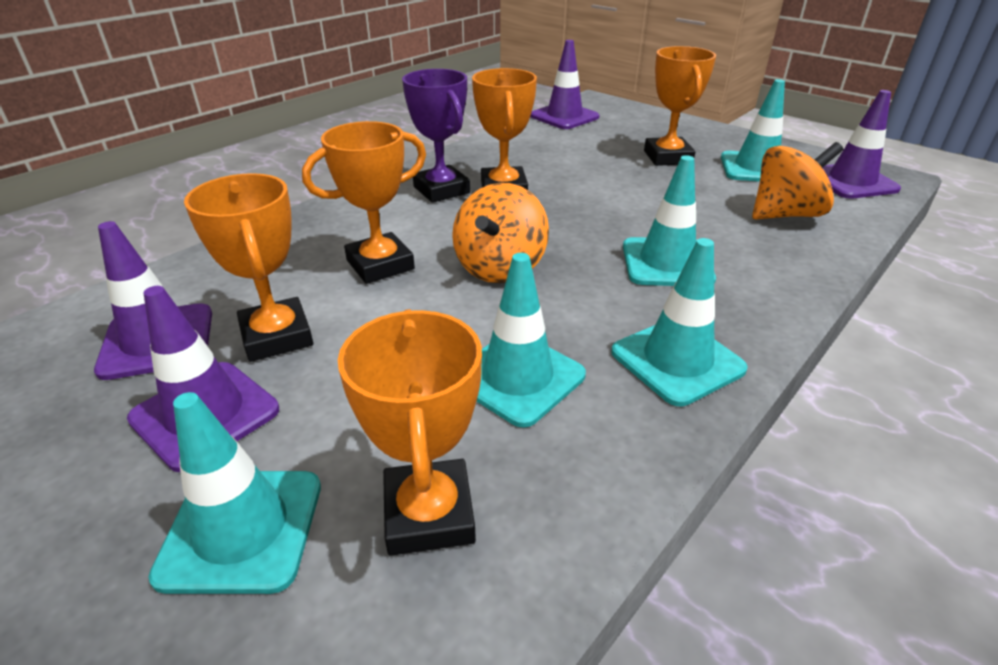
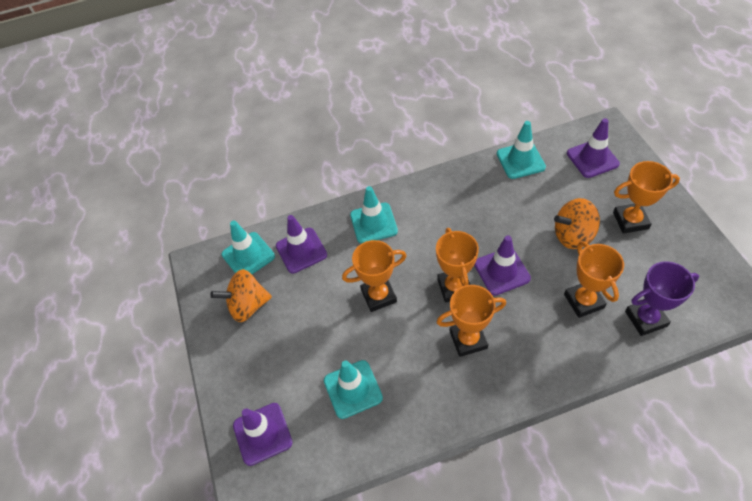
turquoise traffic cone: 5 -> 4

